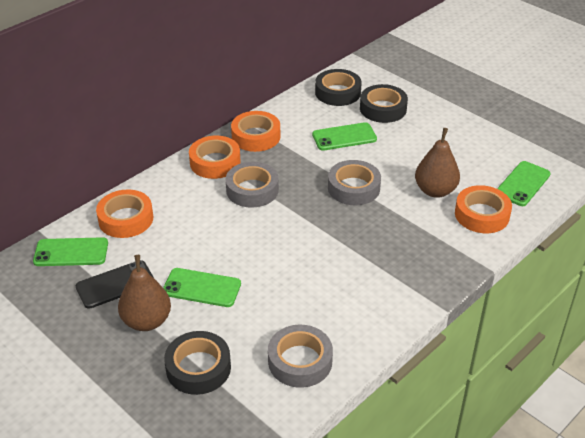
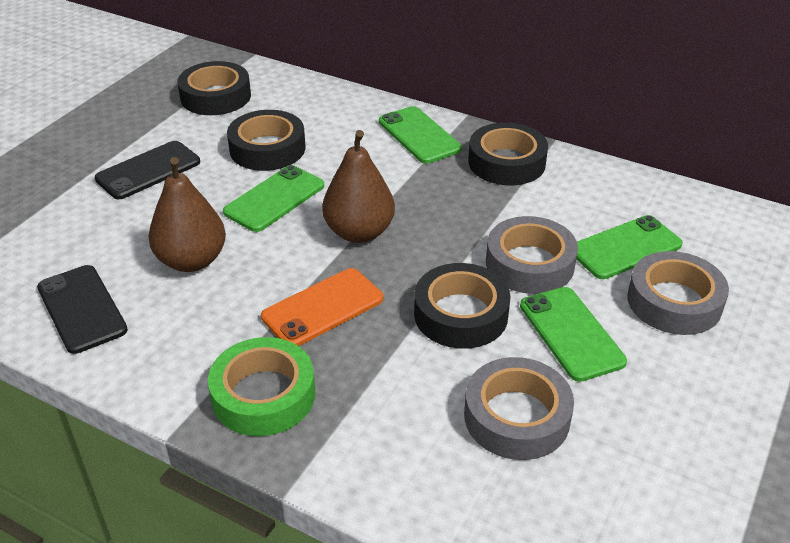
black phone: 1 -> 2
black tape: 3 -> 4
green tape: 0 -> 1
orange phone: 0 -> 1
orange tape: 4 -> 0

